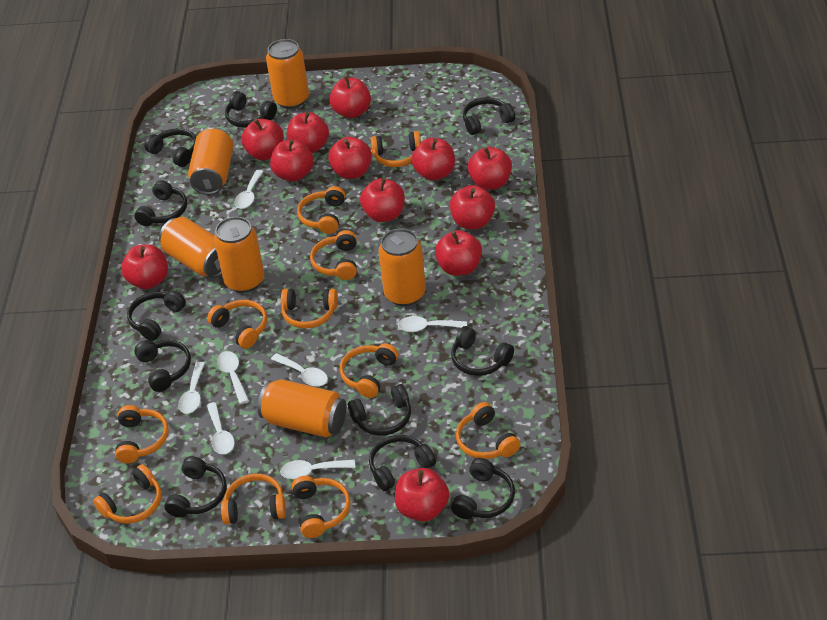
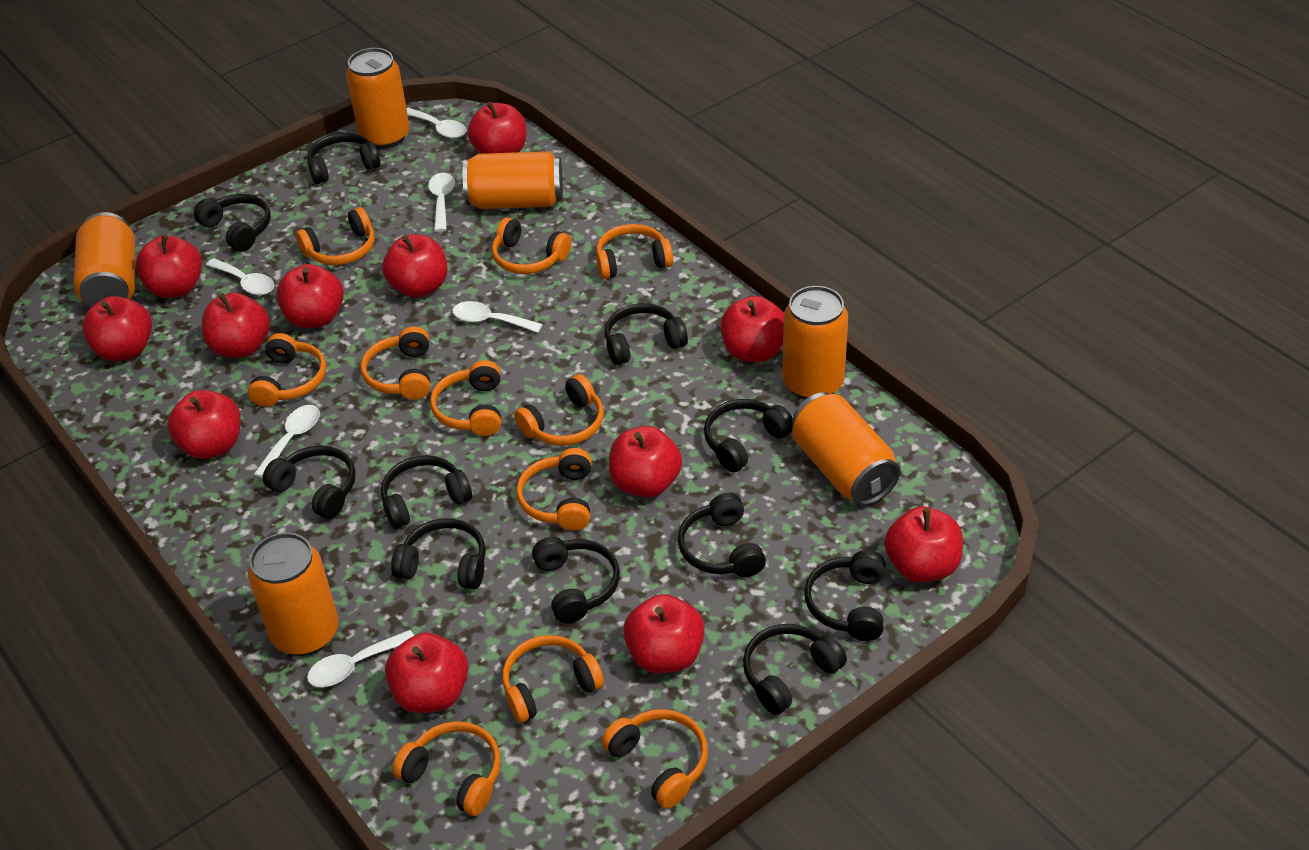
white spoon: 7 -> 6

